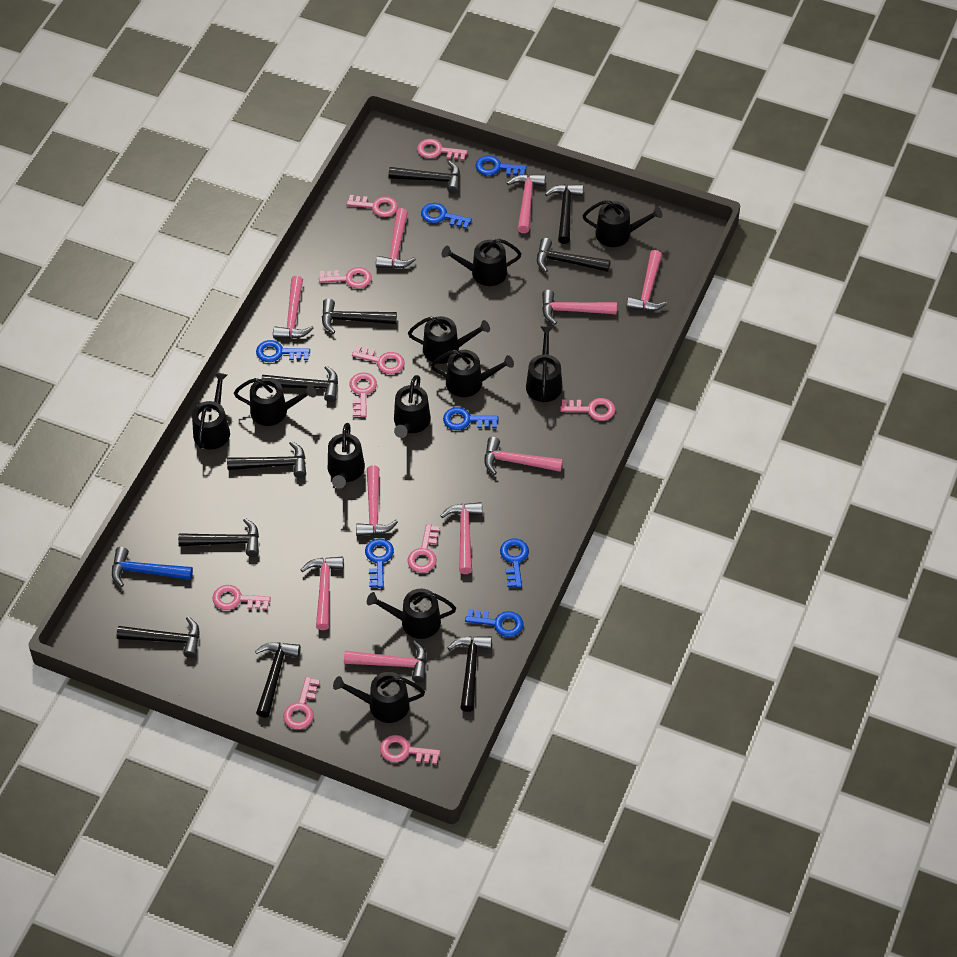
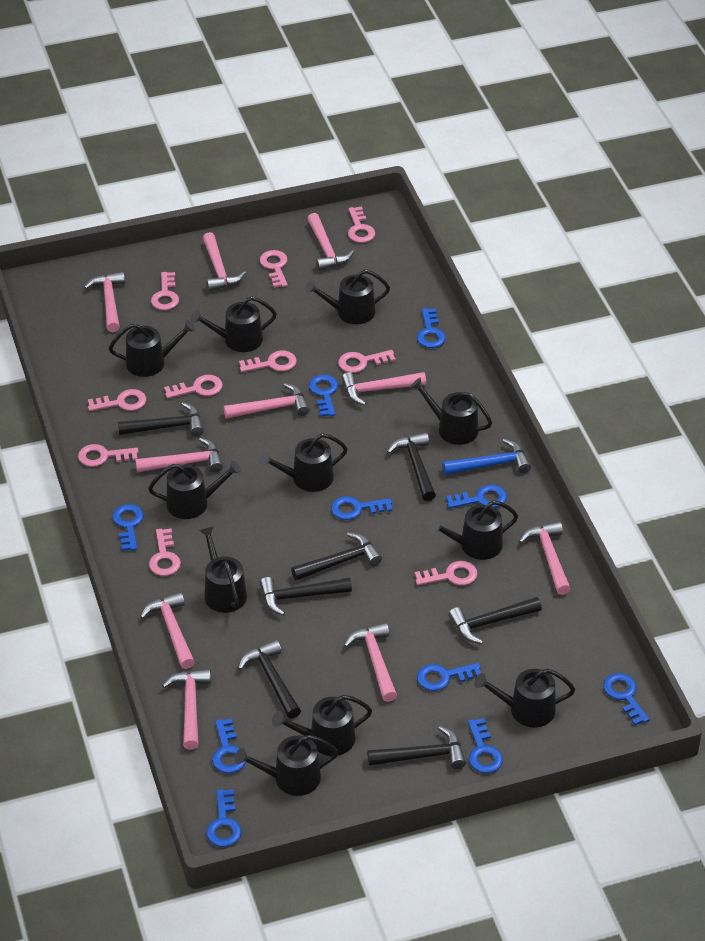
black hammer: 10 -> 7
blue key: 7 -> 10

